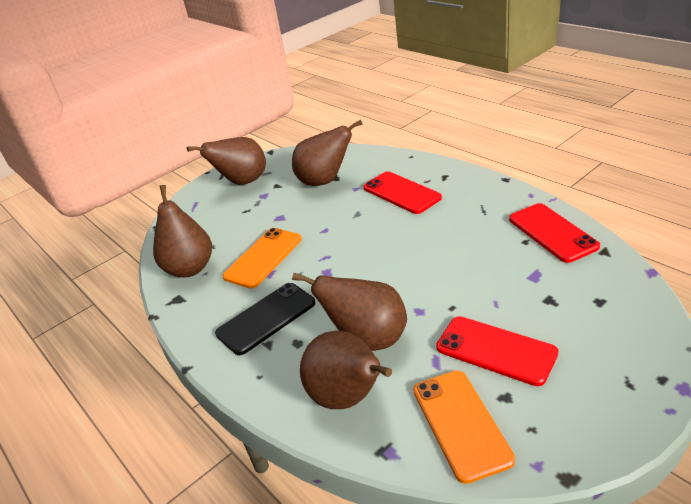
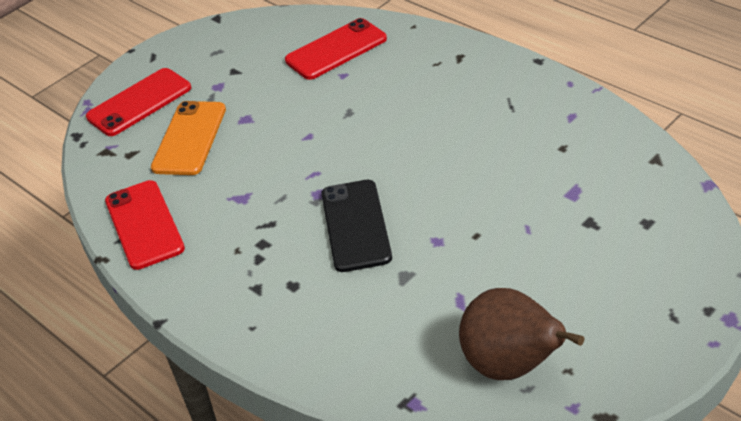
brown pear: 5 -> 1
orange phone: 2 -> 1

